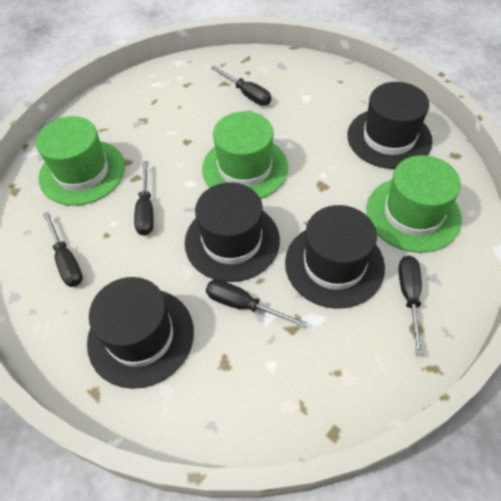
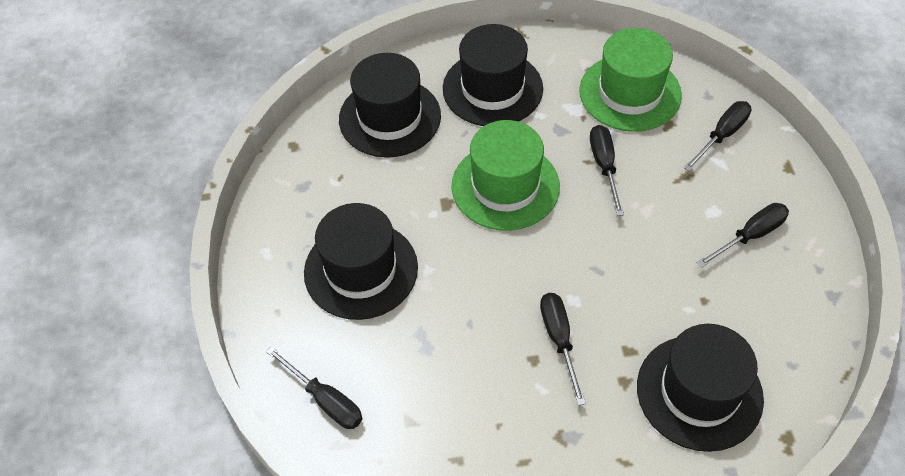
green hat: 3 -> 2

